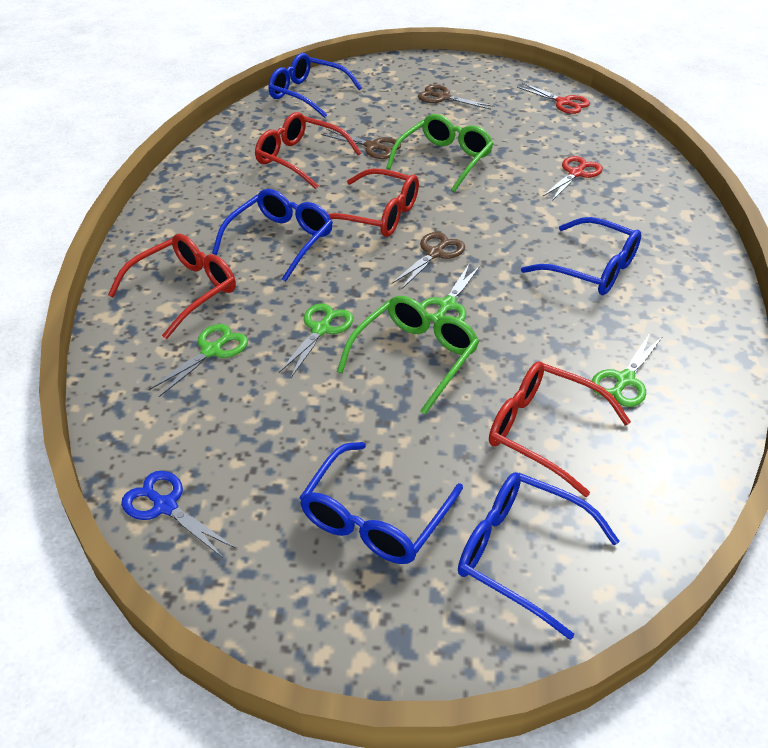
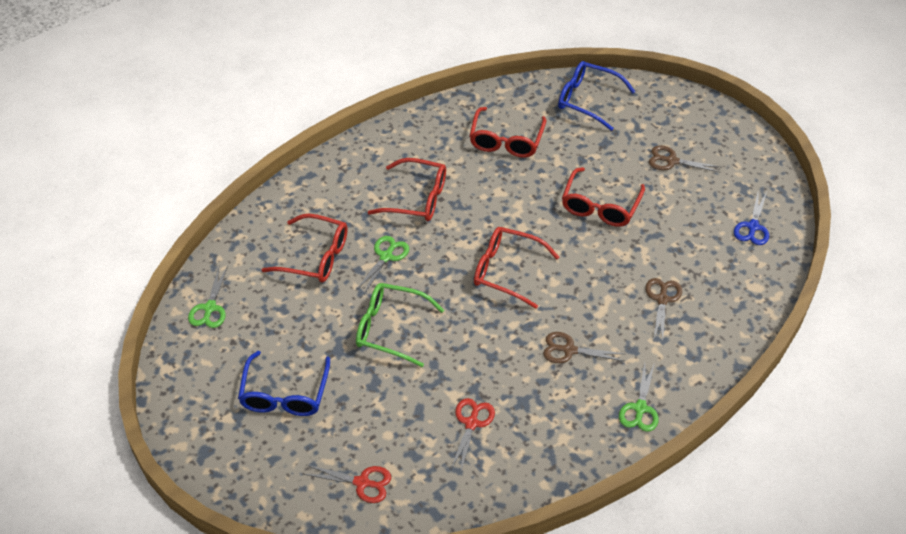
blue glasses: 5 -> 2
green glasses: 2 -> 1
green scissors: 4 -> 3
red glasses: 4 -> 5

